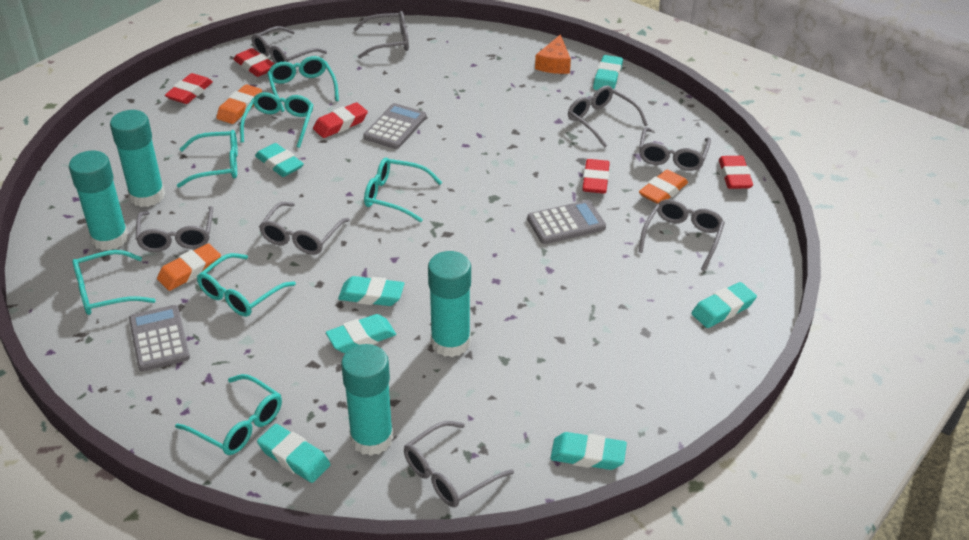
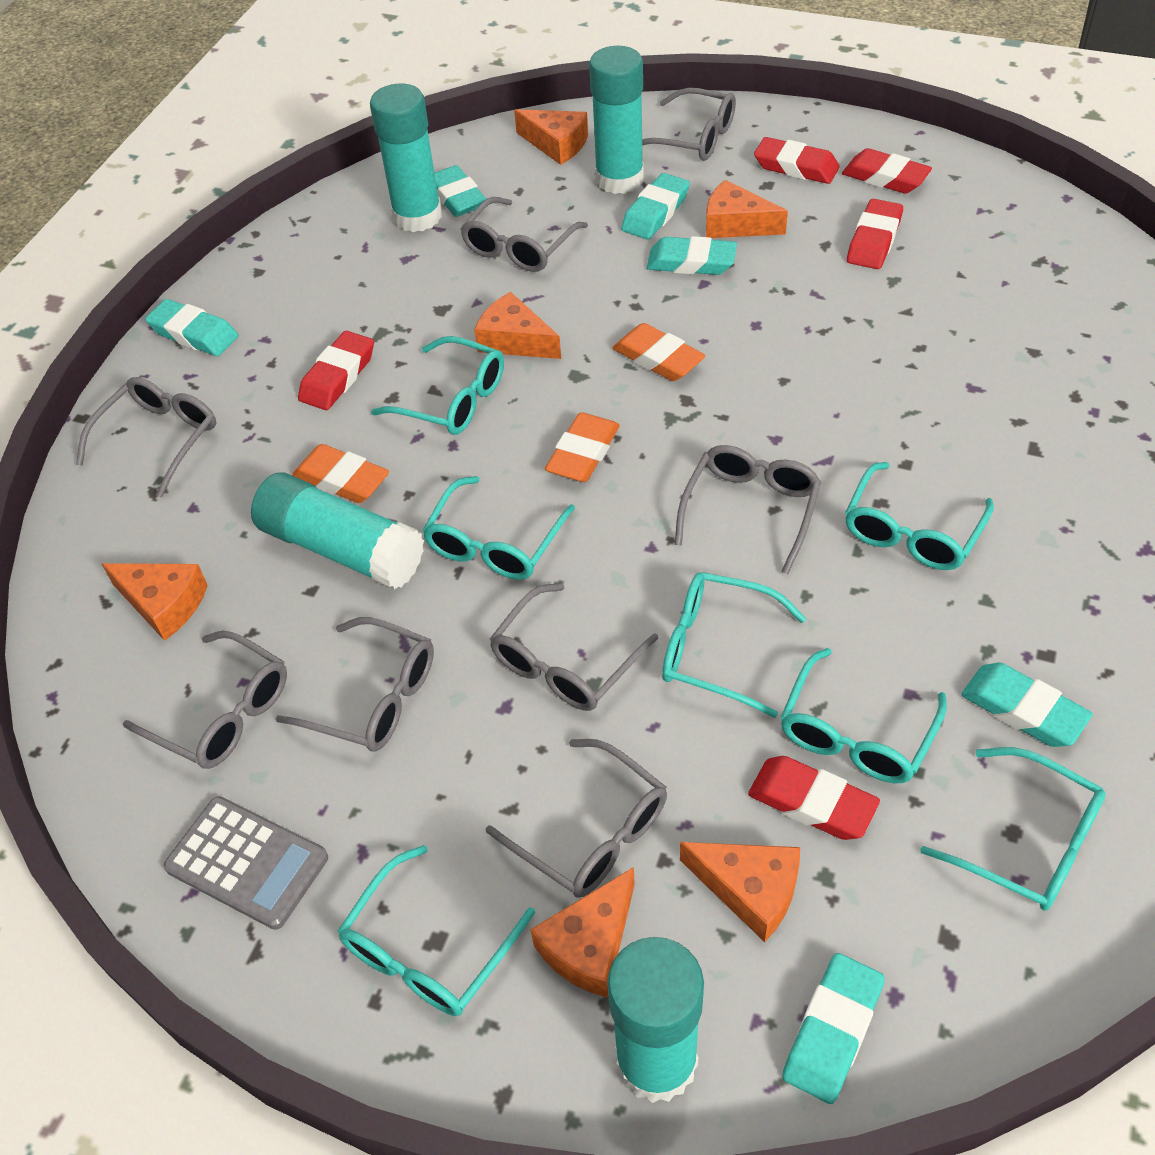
grey calculator: 3 -> 1
orange cheese: 1 -> 6
turquoise eraser: 7 -> 6

